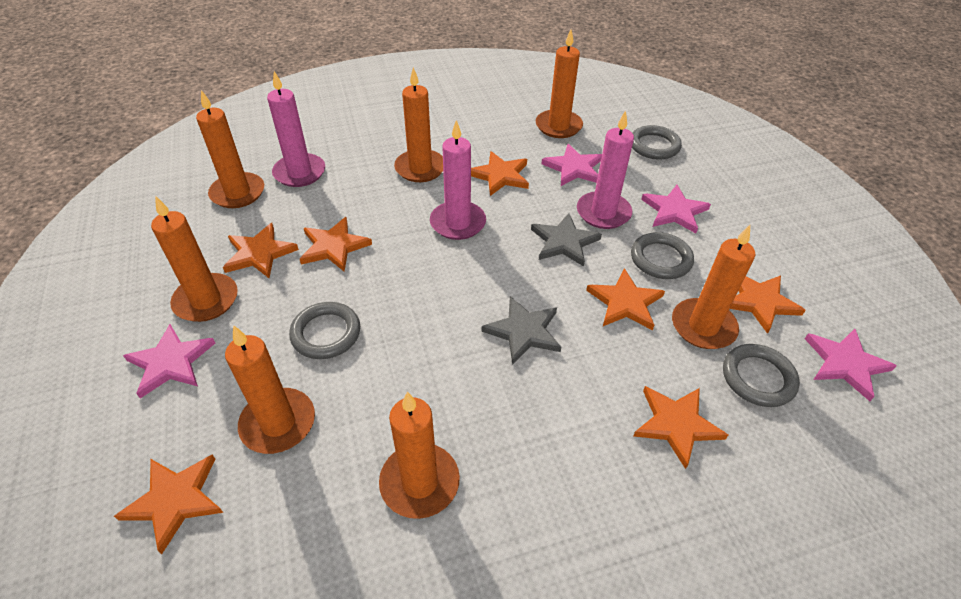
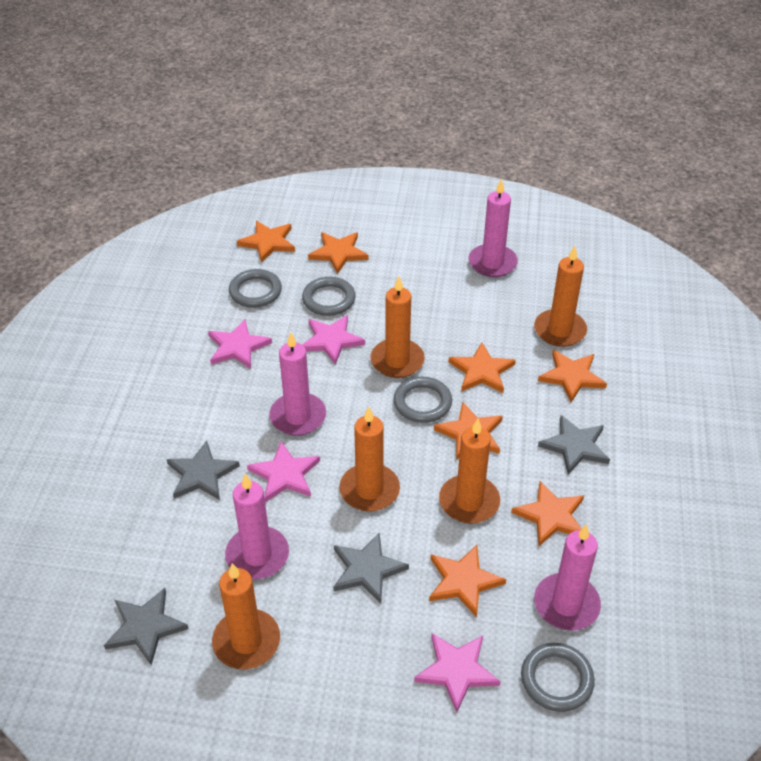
grey star: 2 -> 4
orange candle: 7 -> 5
pink candle: 3 -> 4

